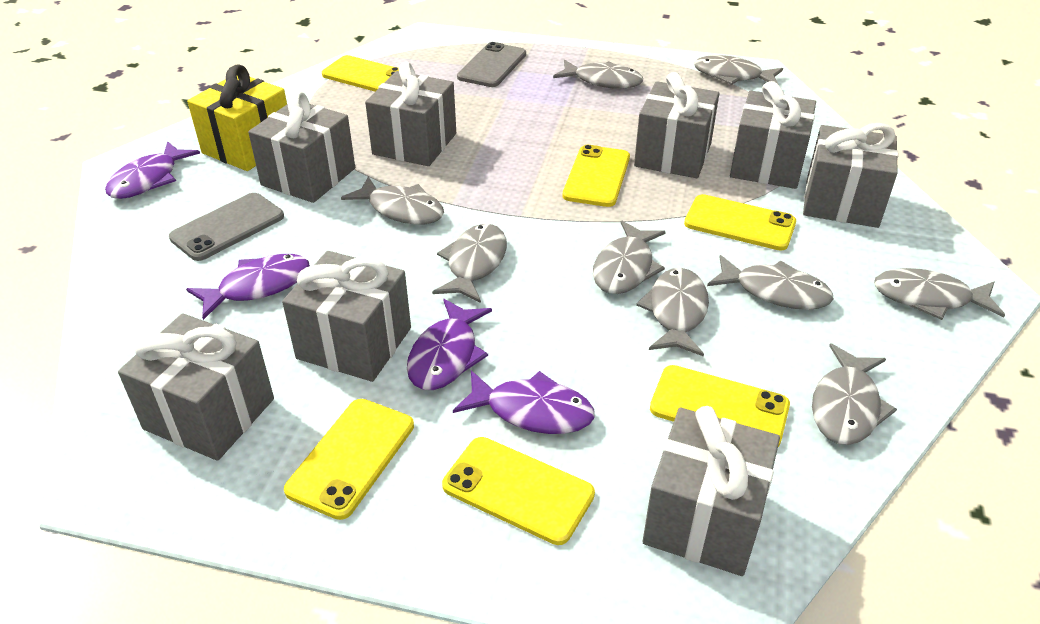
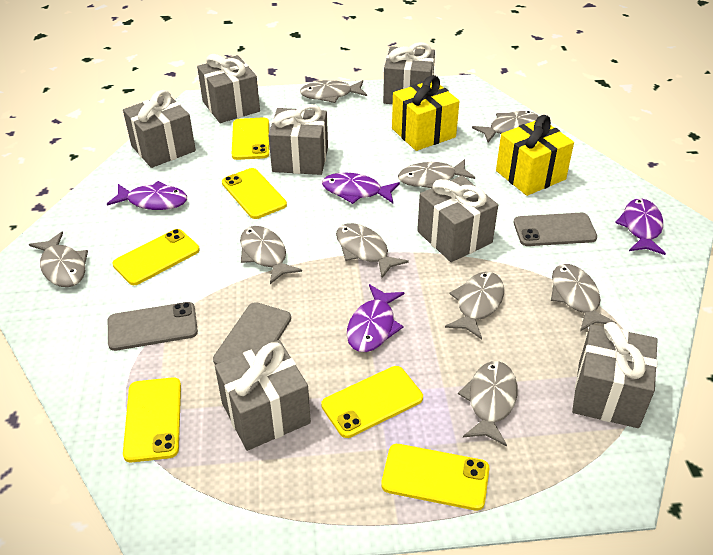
grey gift: 8 -> 7
grey phone: 2 -> 3
yellow gift: 1 -> 2

